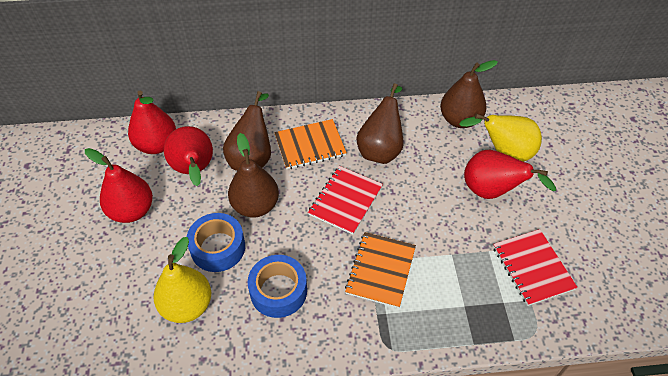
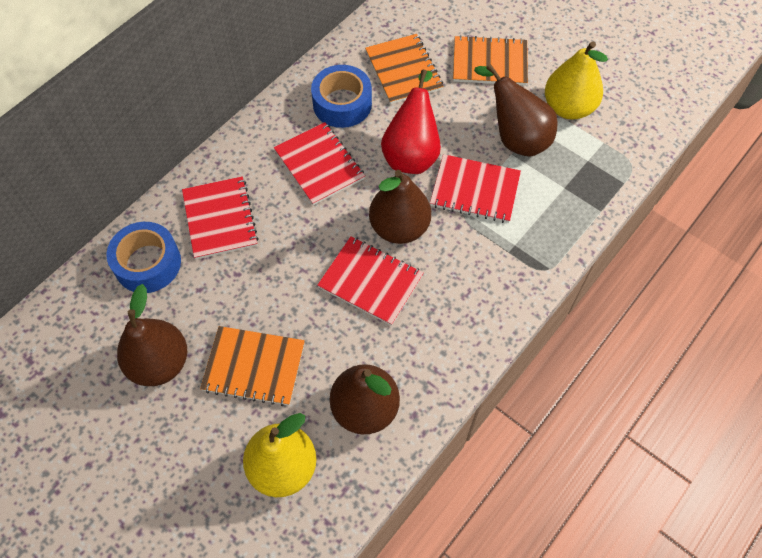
orange notebook: 2 -> 3
red notebook: 2 -> 4
red pear: 4 -> 1

